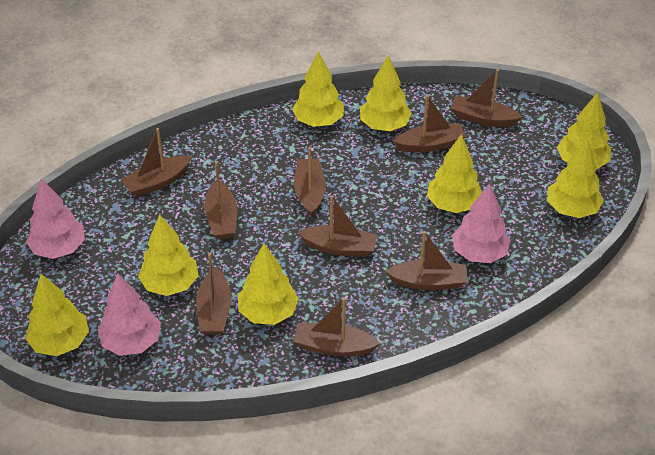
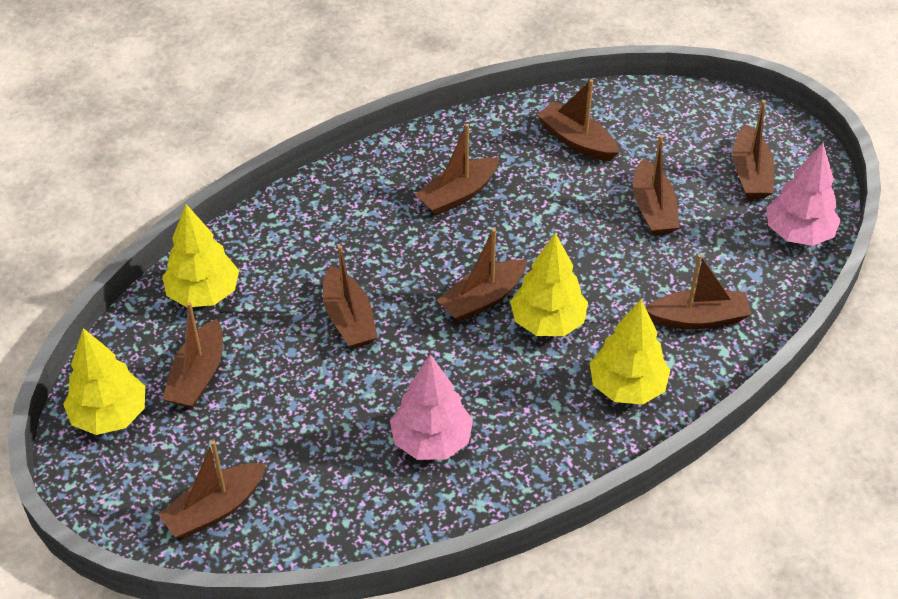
pink tree: 3 -> 2
yellow tree: 8 -> 4

